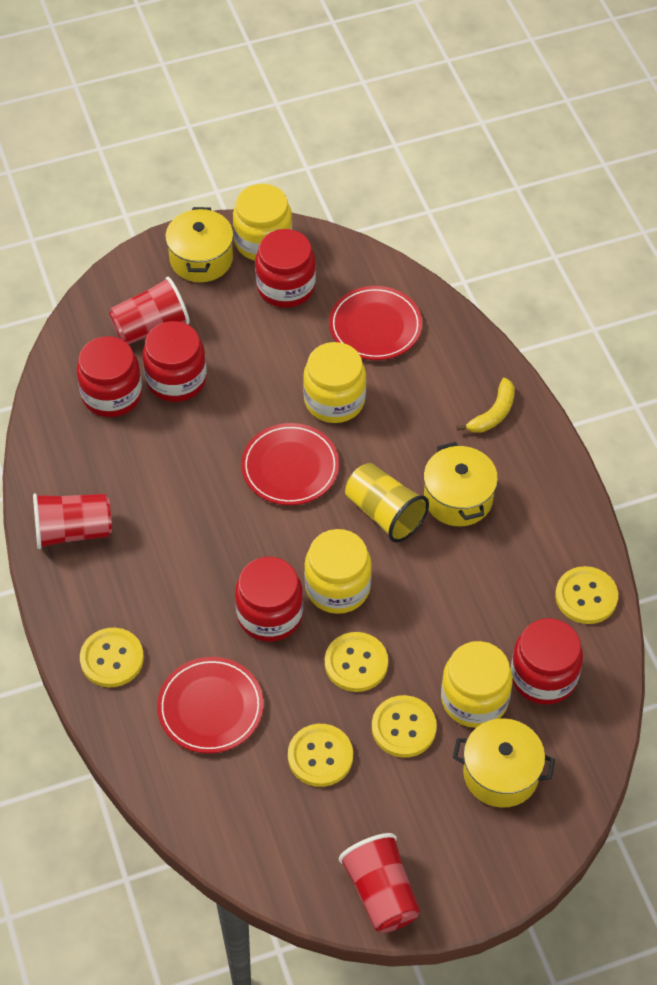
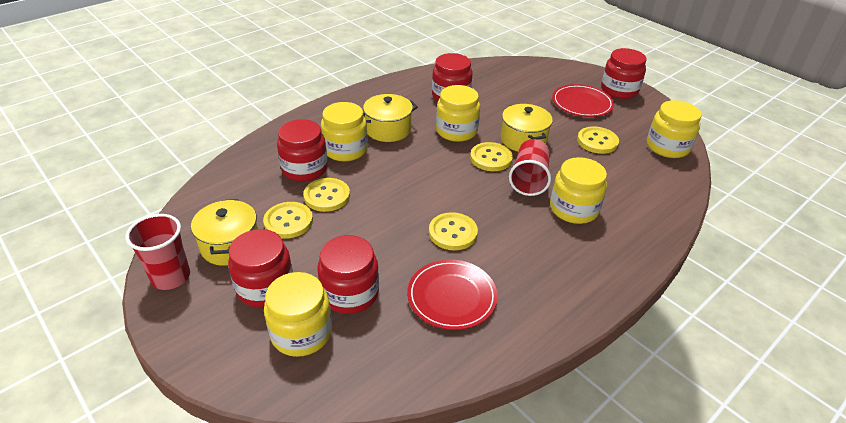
red cup: 3 -> 2
red plate: 3 -> 2
yellow banana: 1 -> 0
yellow cup: 1 -> 0
yellow jar: 4 -> 5

